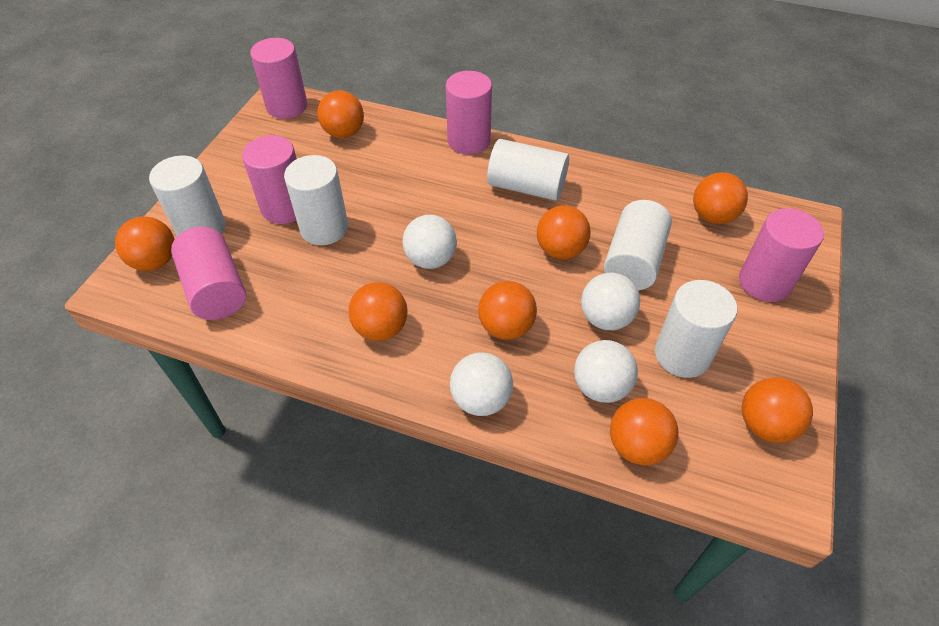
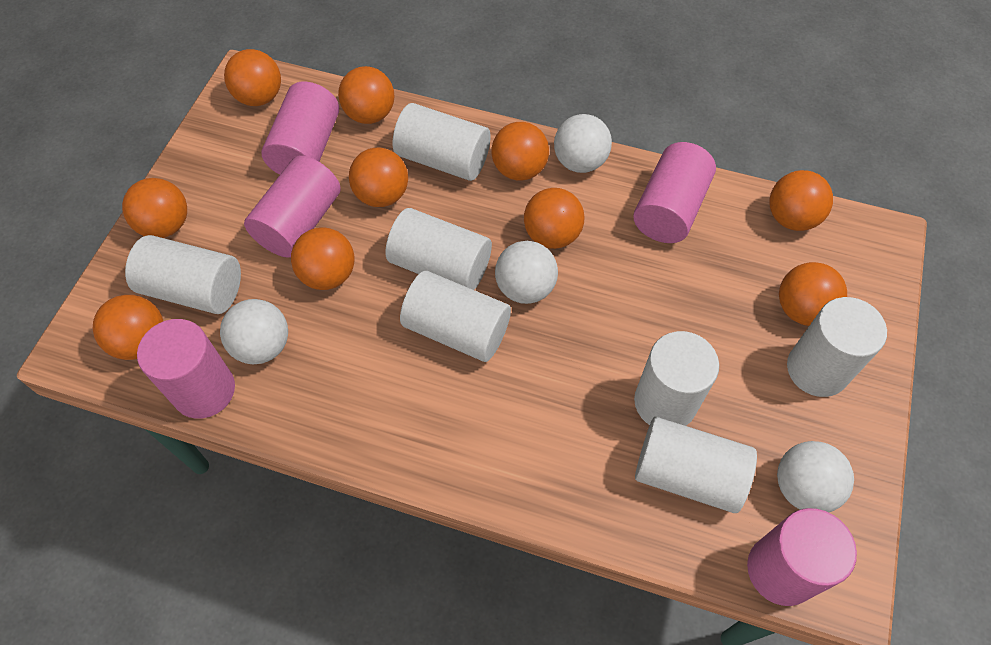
orange ball: 8 -> 10
white cylinder: 5 -> 7

